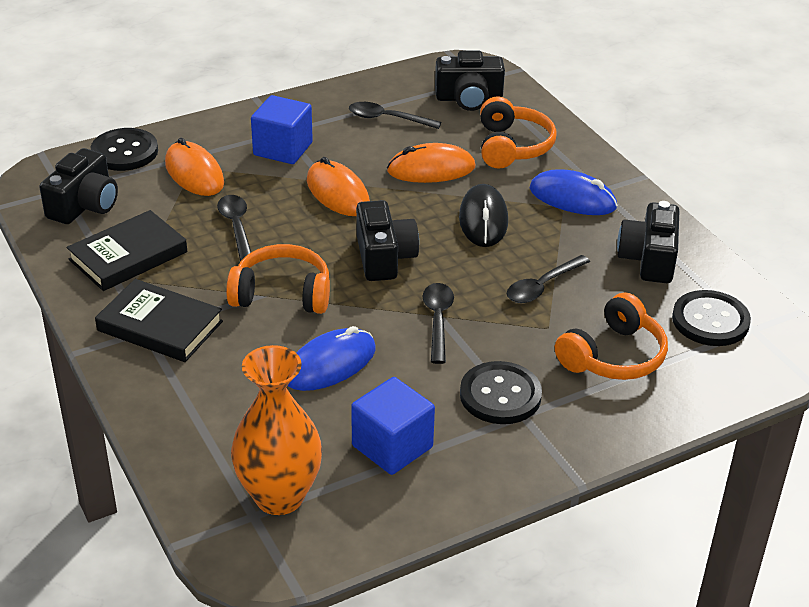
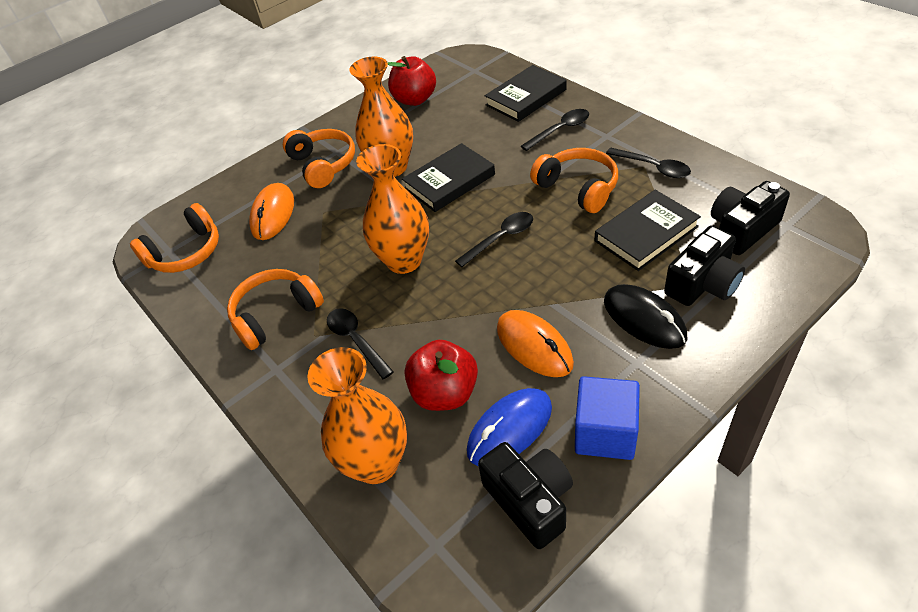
black book: 2 -> 3
black button: 3 -> 0
black camera: 4 -> 3
blue cube: 2 -> 1
blue mouse: 2 -> 1
orange headphones: 3 -> 4
orange mouse: 3 -> 2
orange vase: 1 -> 3
red apple: 0 -> 2

